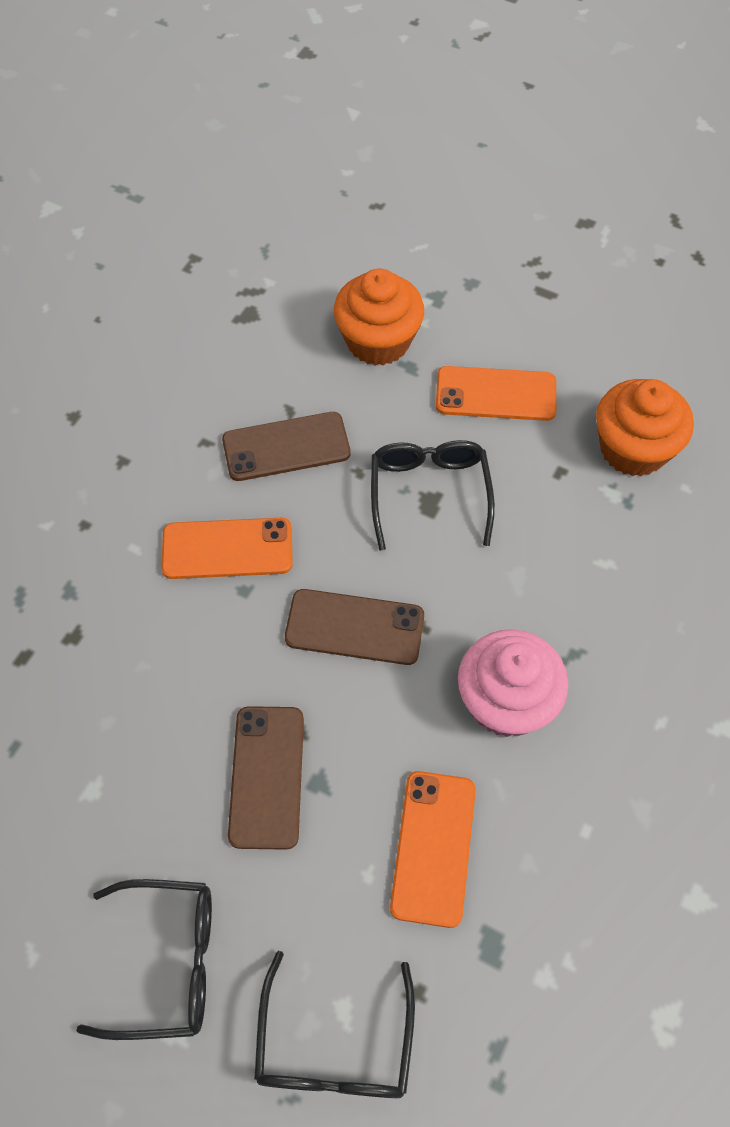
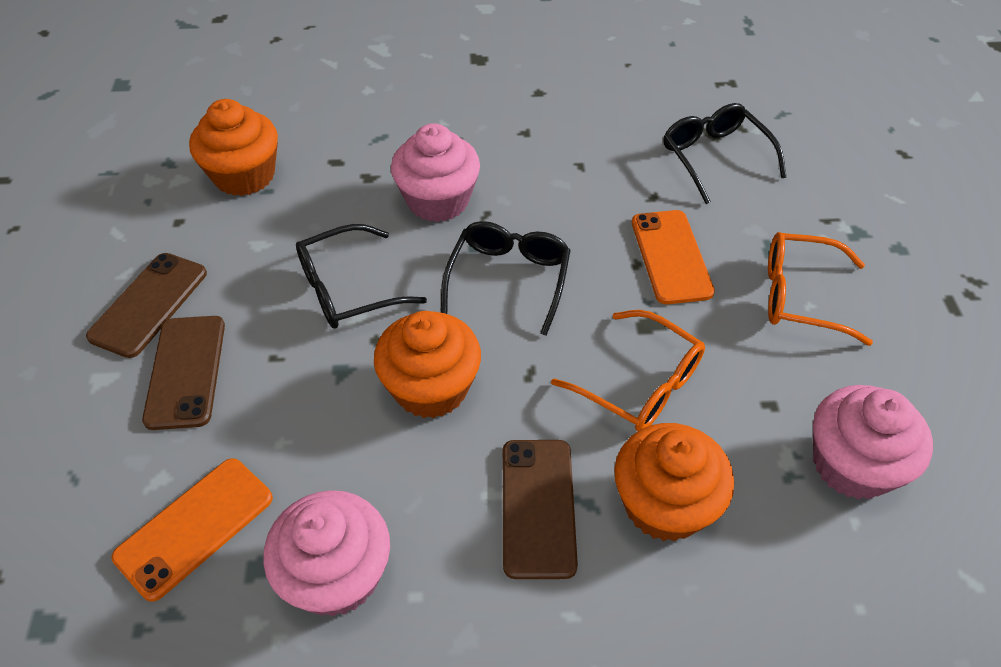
orange cupcake: 2 -> 3
orange glasses: 0 -> 2
orange phone: 3 -> 2
pink cupcake: 1 -> 3

